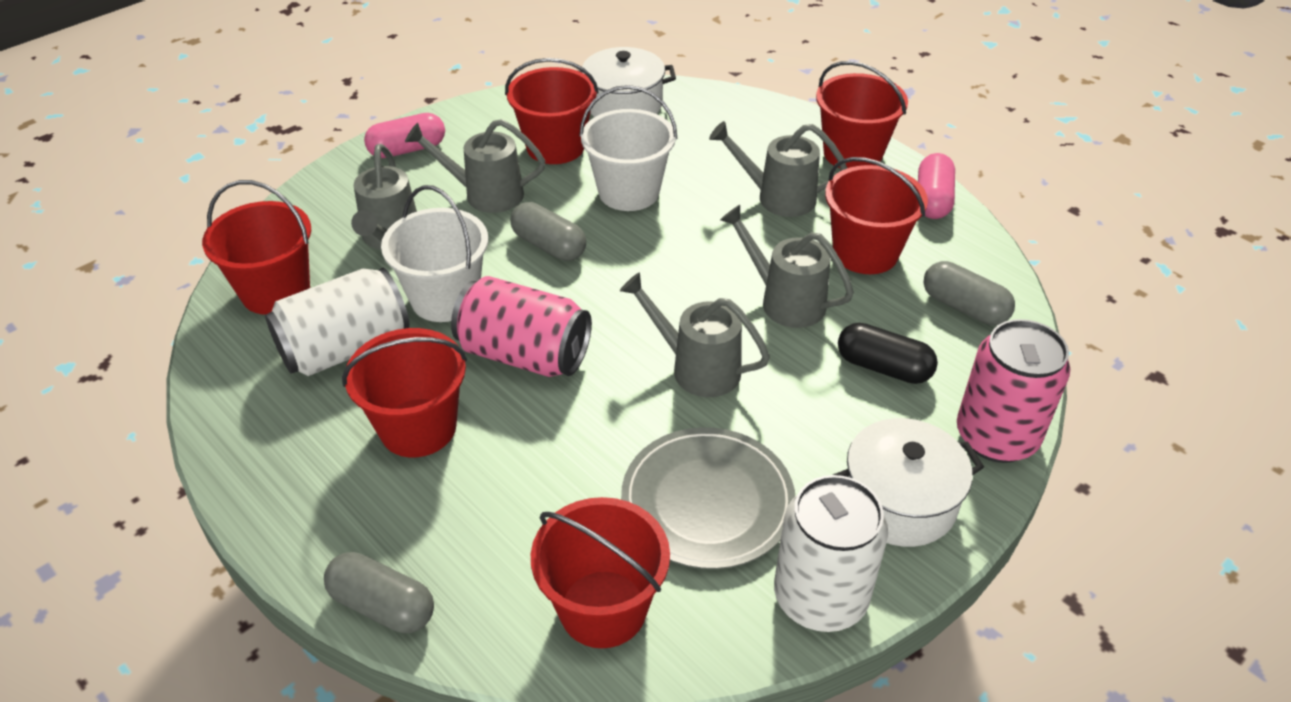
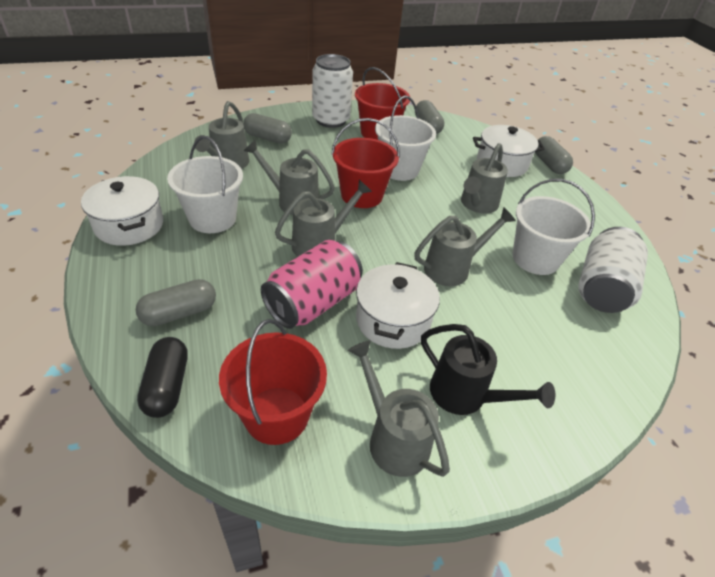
black watering can: 0 -> 1
grey capsule: 3 -> 4
grey plate: 1 -> 0
grey watering can: 5 -> 6
pink can: 2 -> 1
pink capsule: 2 -> 0
red bucket: 6 -> 3
white bucket: 2 -> 3
white pot: 2 -> 3

